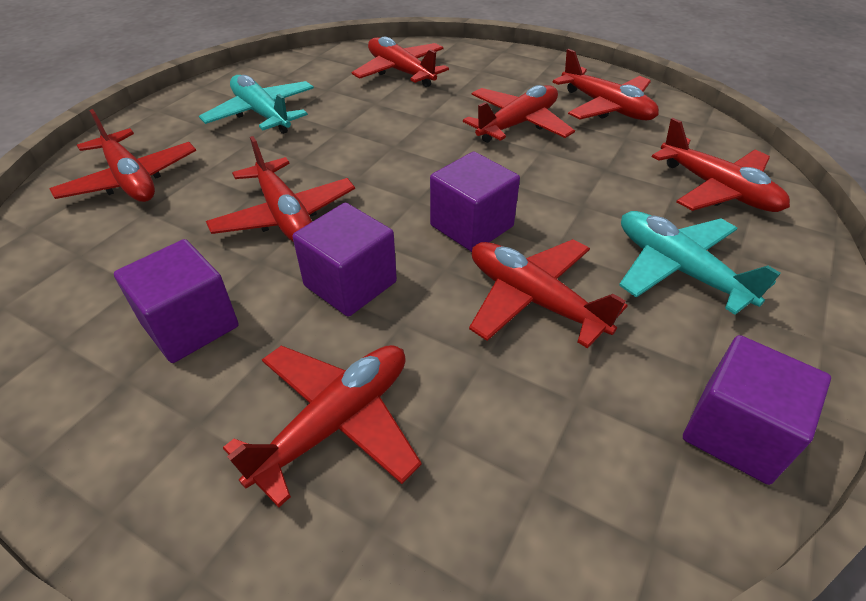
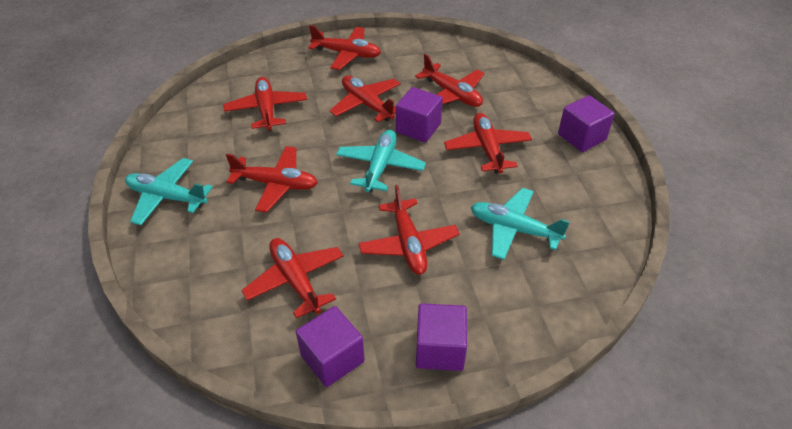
turquoise plane: 2 -> 3

